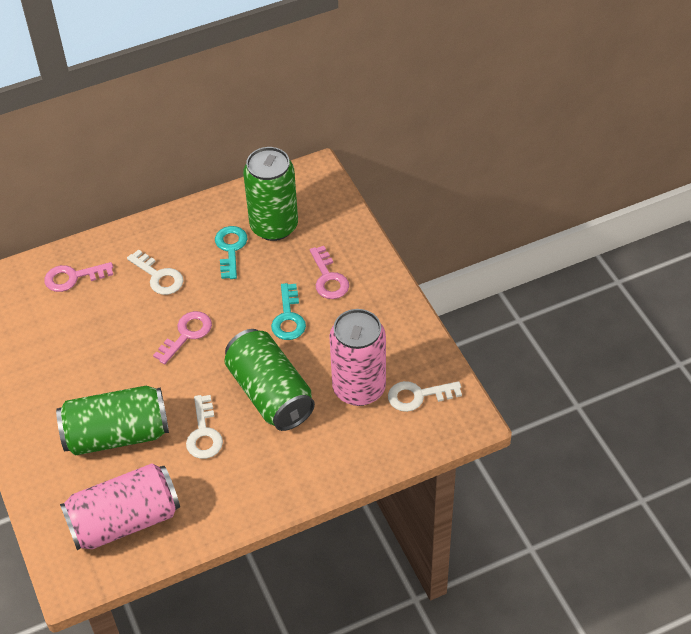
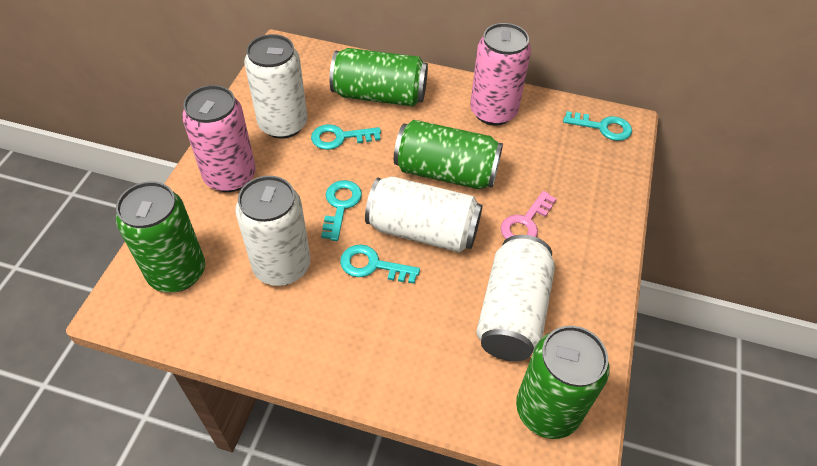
green can: 3 -> 4
pink key: 3 -> 1
turquoise key: 2 -> 4
white can: 0 -> 4
white key: 3 -> 0

